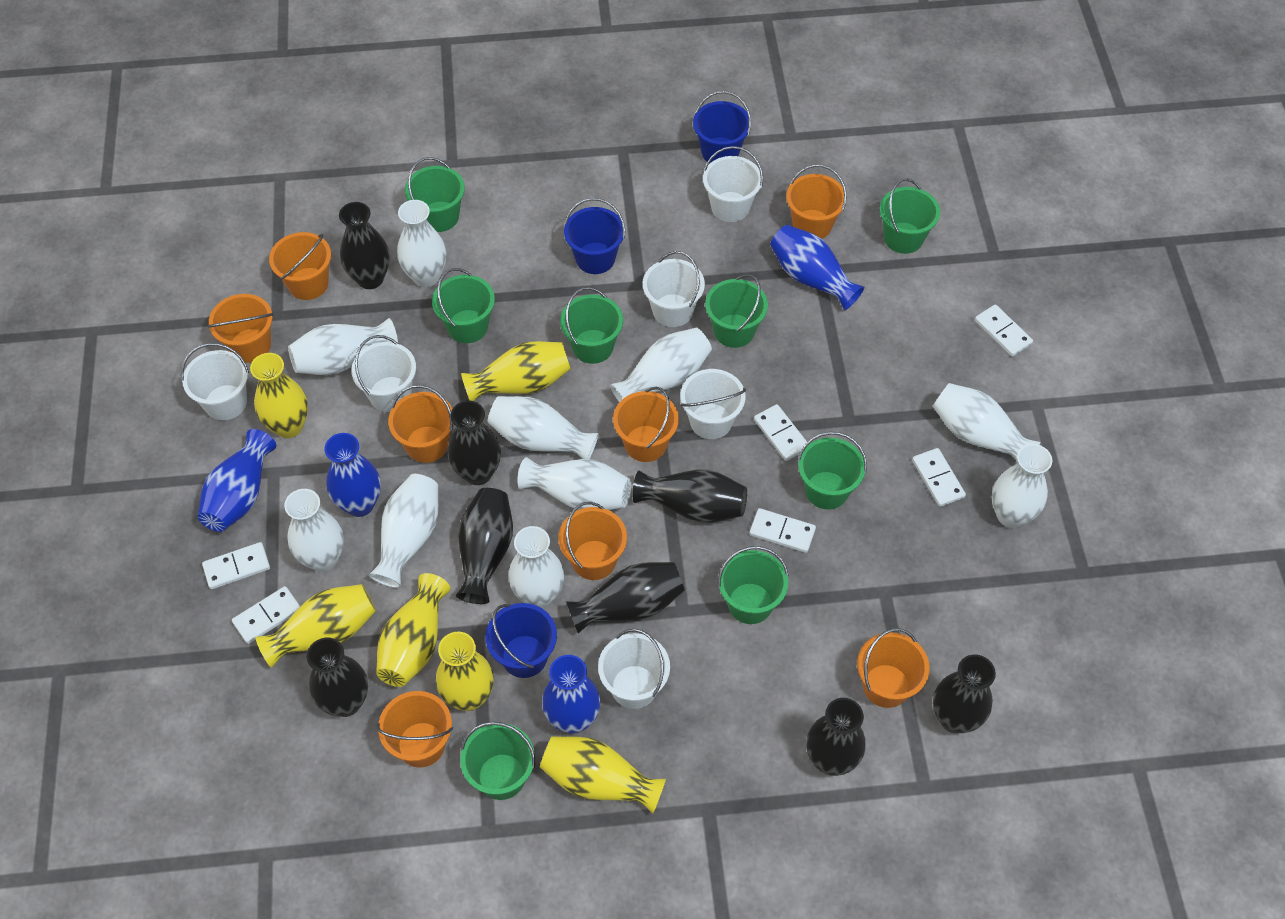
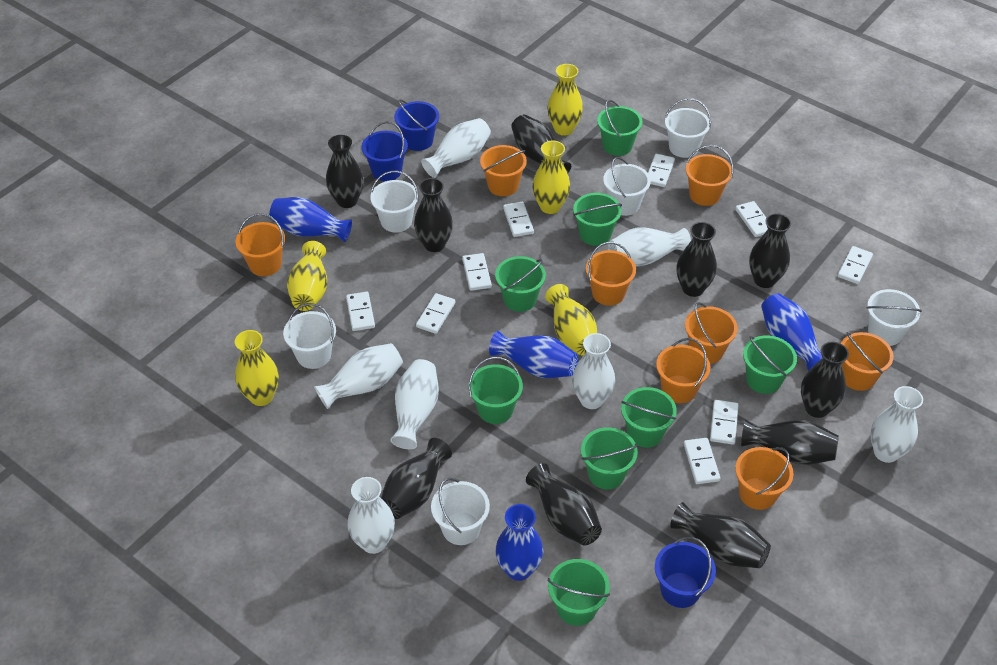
black vase: 8 -> 10
white domino: 6 -> 9
white vase: 10 -> 7
yellow vase: 6 -> 5

